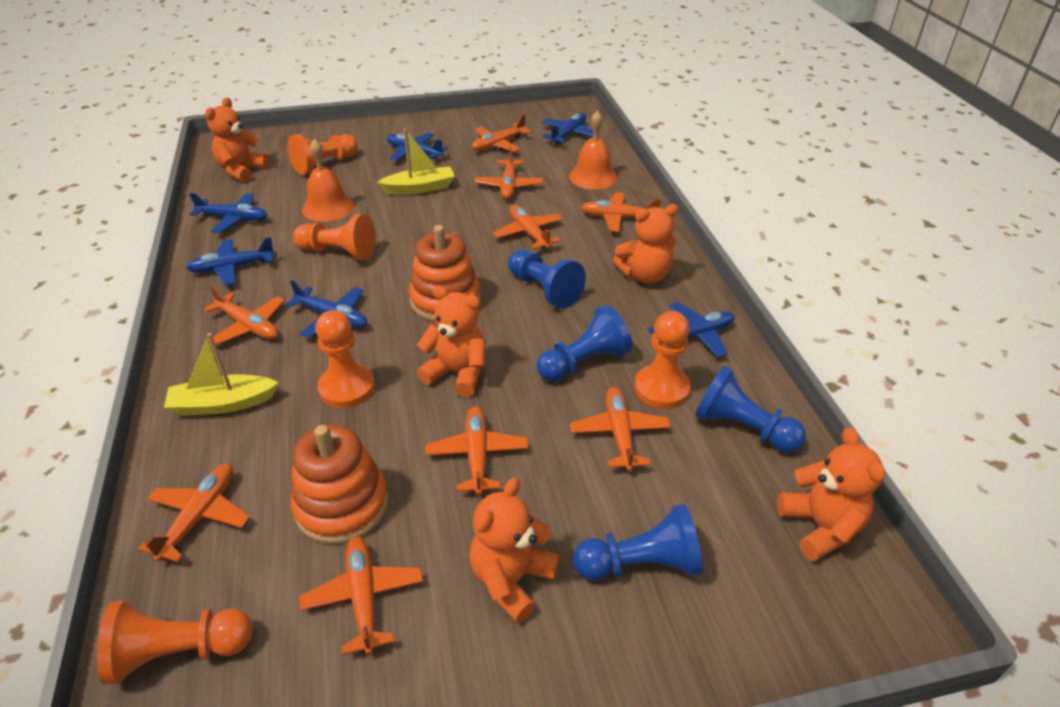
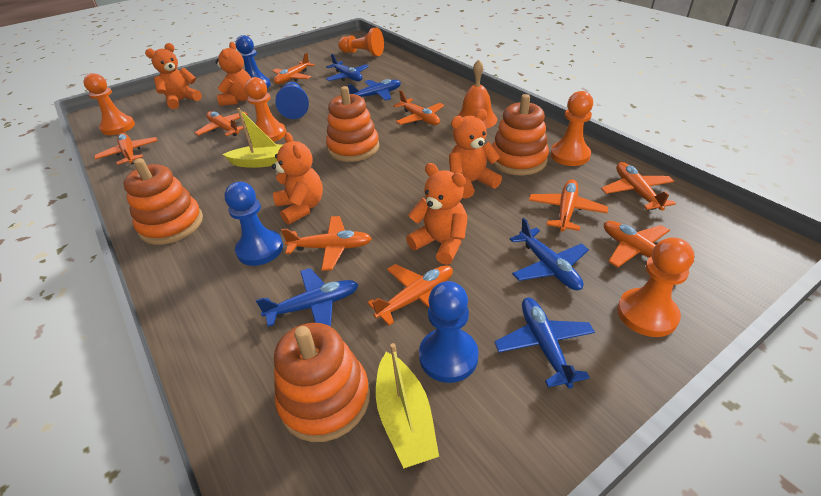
blue plane: 6 -> 5
orange bell: 2 -> 1
orange stacking toy: 2 -> 4

